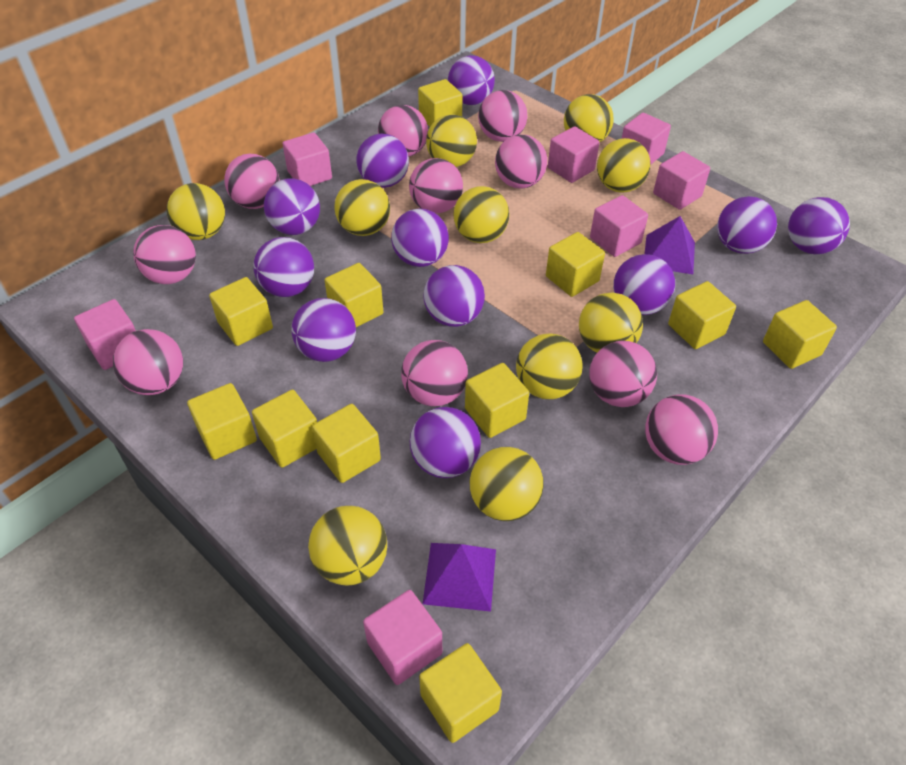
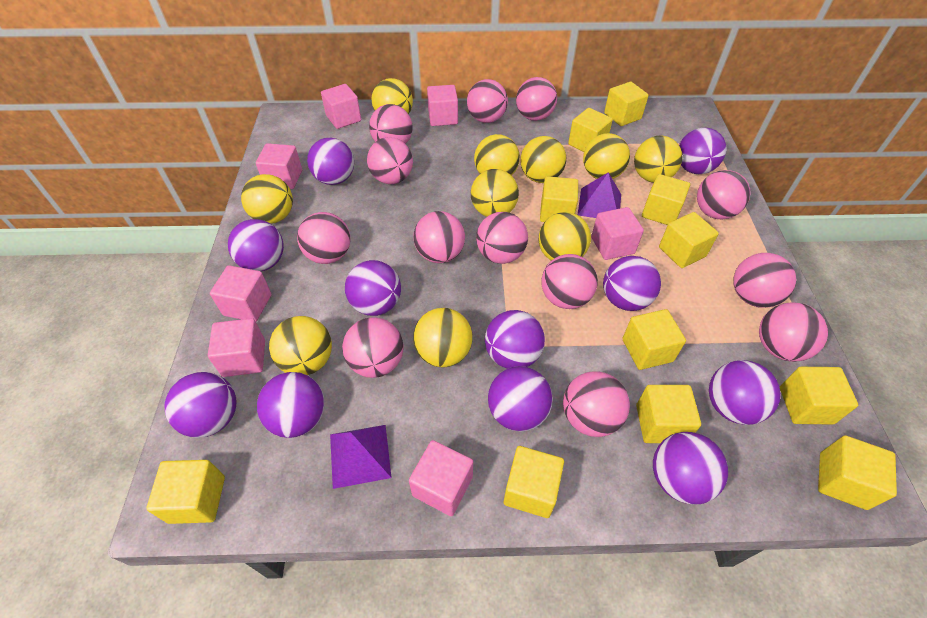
pink ball: 10 -> 13

